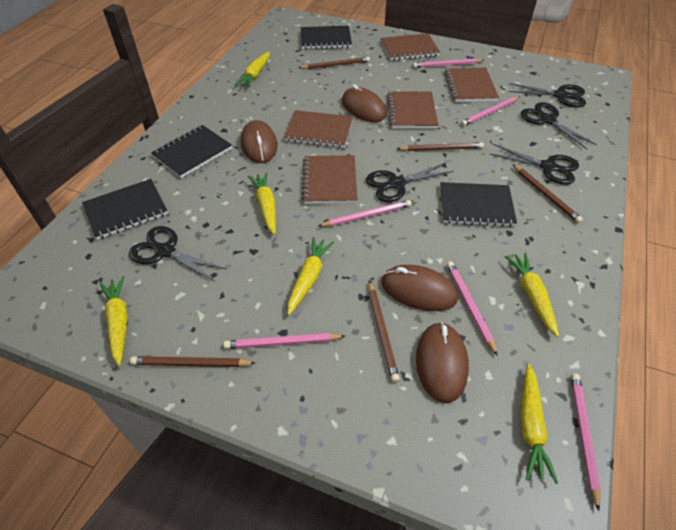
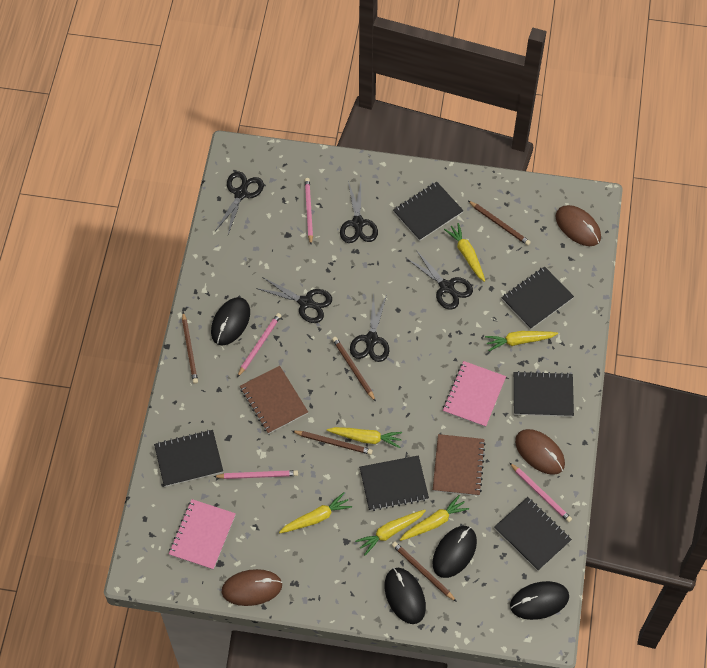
black mouse: 0 -> 4
black notebook: 4 -> 6
brown mouse: 4 -> 3
brown notebook: 5 -> 2
pink notebook: 0 -> 2
pink pencil: 6 -> 4

